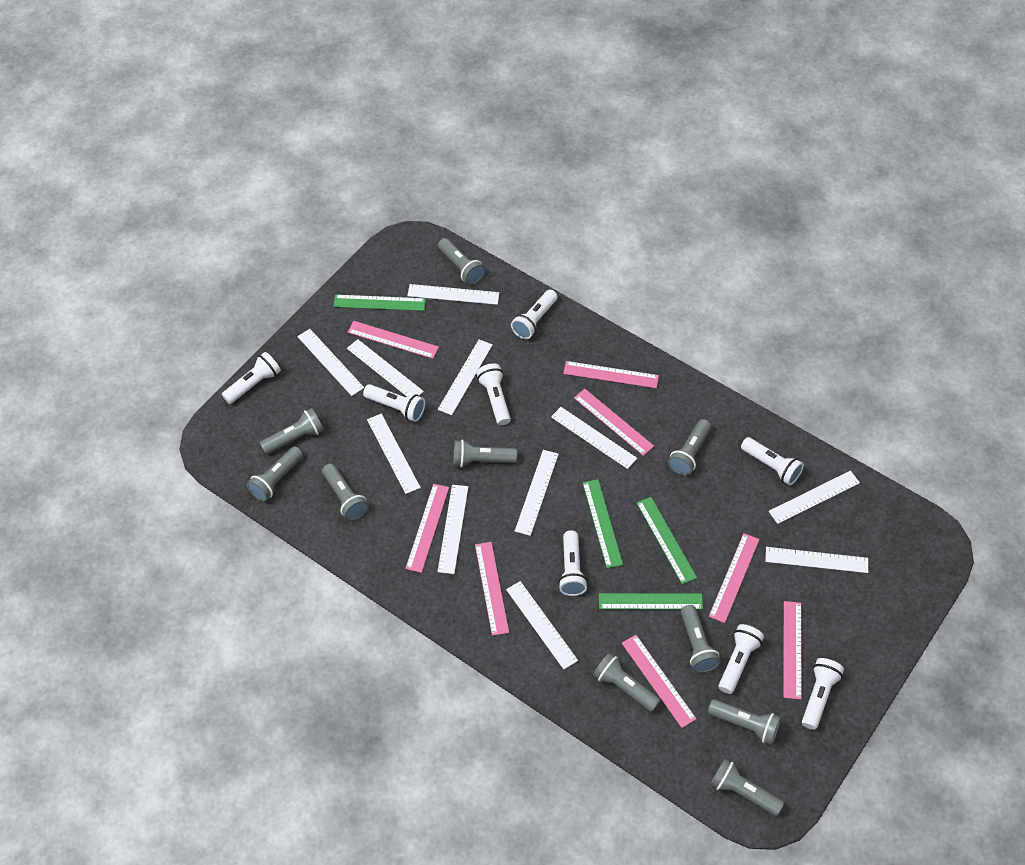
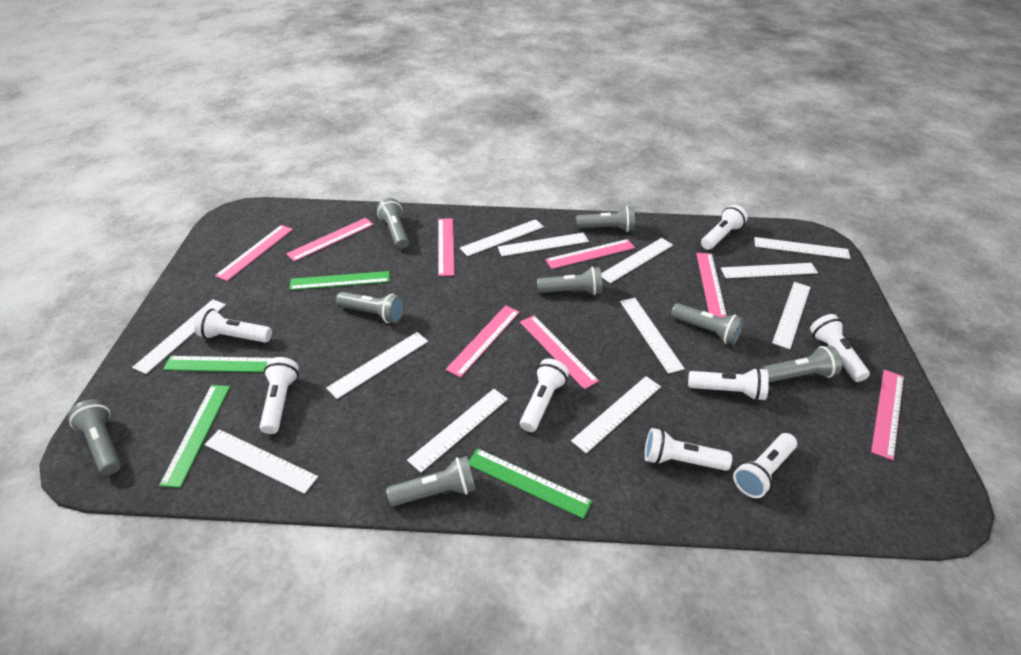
grey flashlight: 10 -> 8
white ruler: 11 -> 12

